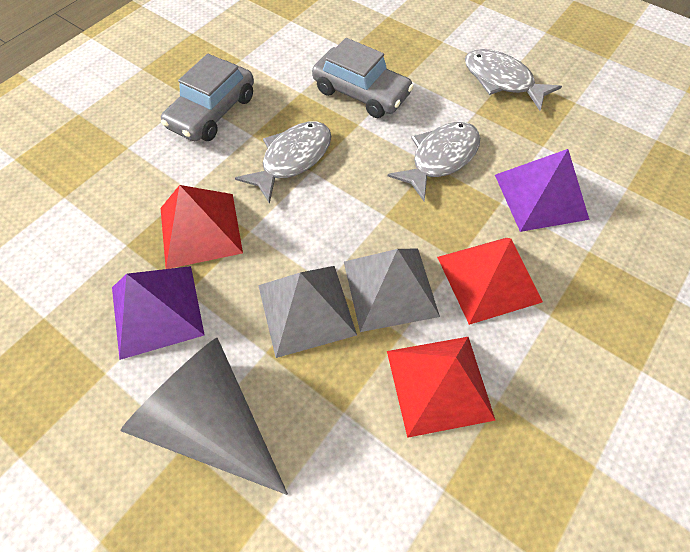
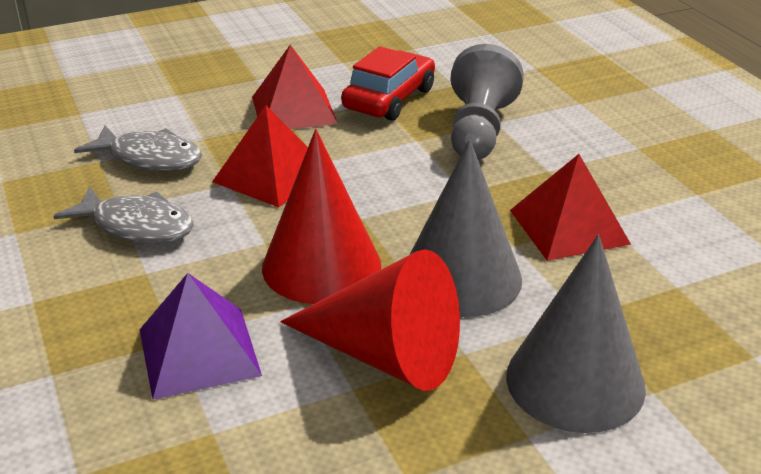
grey car: 2 -> 0
grey cone: 1 -> 2
grey fish: 3 -> 2
grey pawn: 0 -> 1
grey pyramid: 2 -> 0
purple pyramid: 2 -> 1
red car: 0 -> 1
red cone: 0 -> 2

